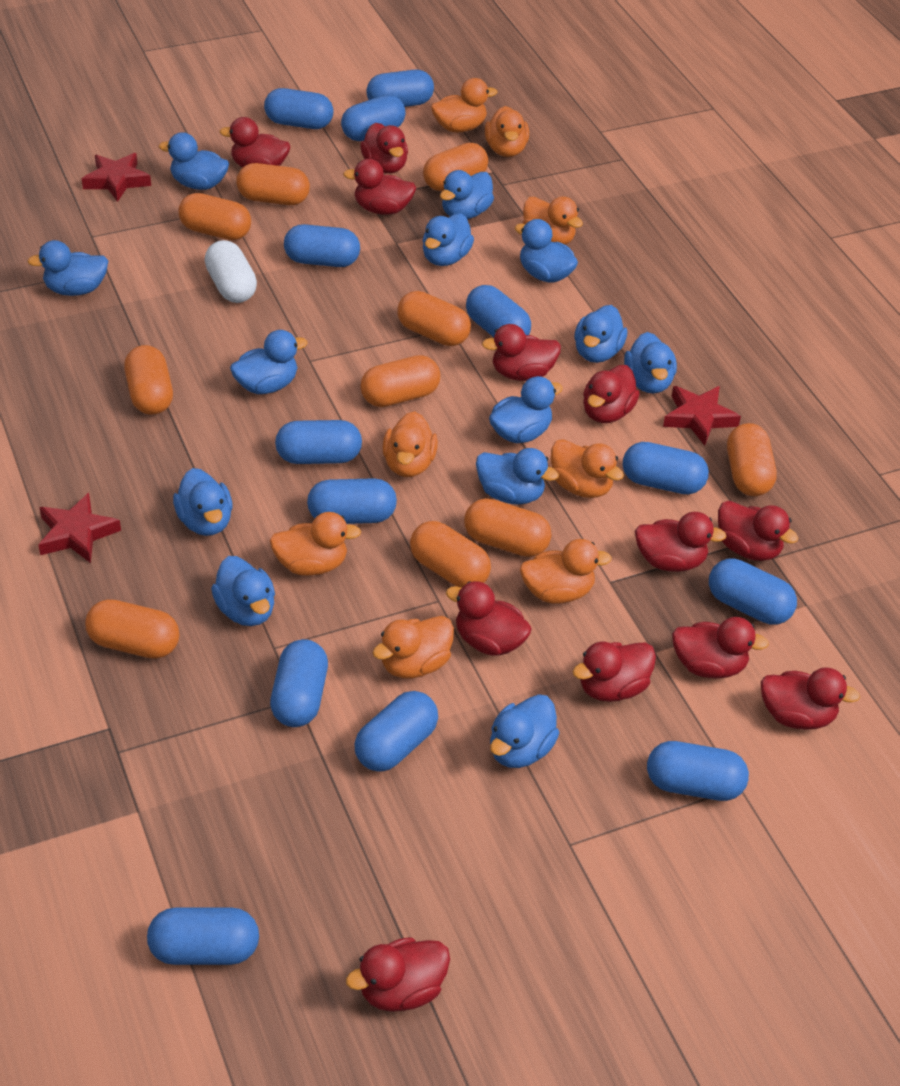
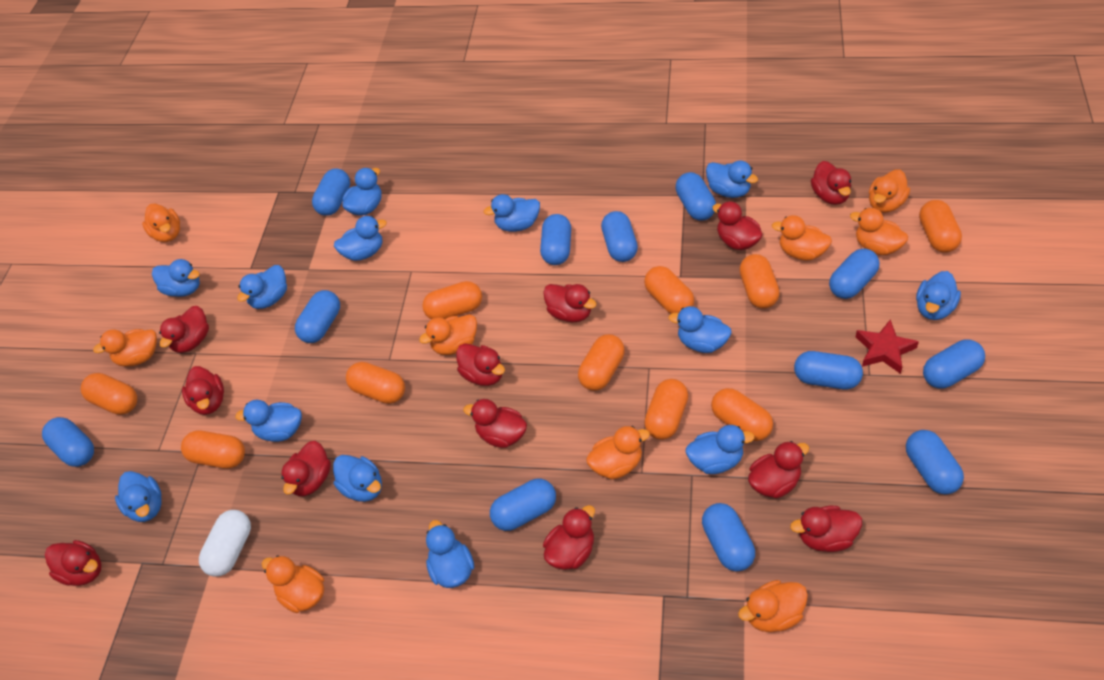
blue capsule: 13 -> 12
orange duck: 8 -> 9
red star: 3 -> 1

